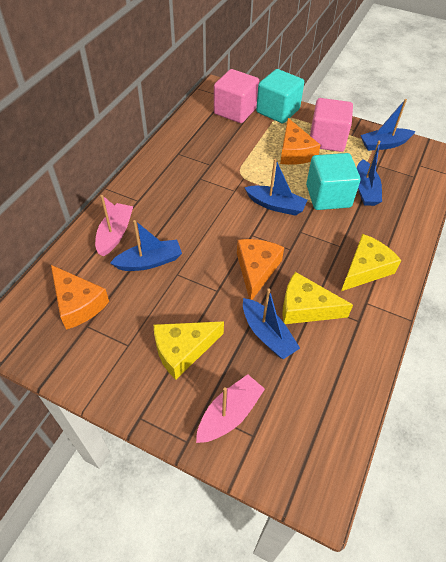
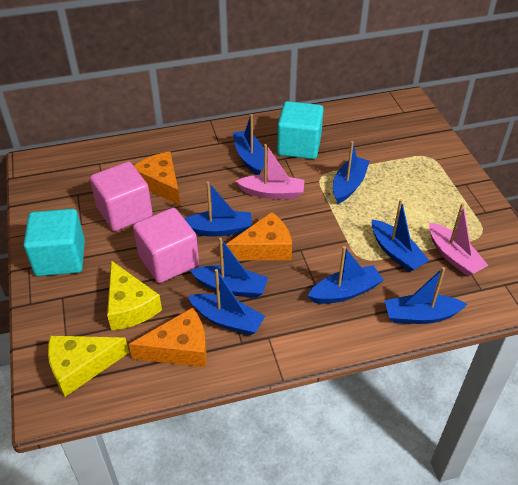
blue boat: 5 -> 8
yellow cheese: 3 -> 2

